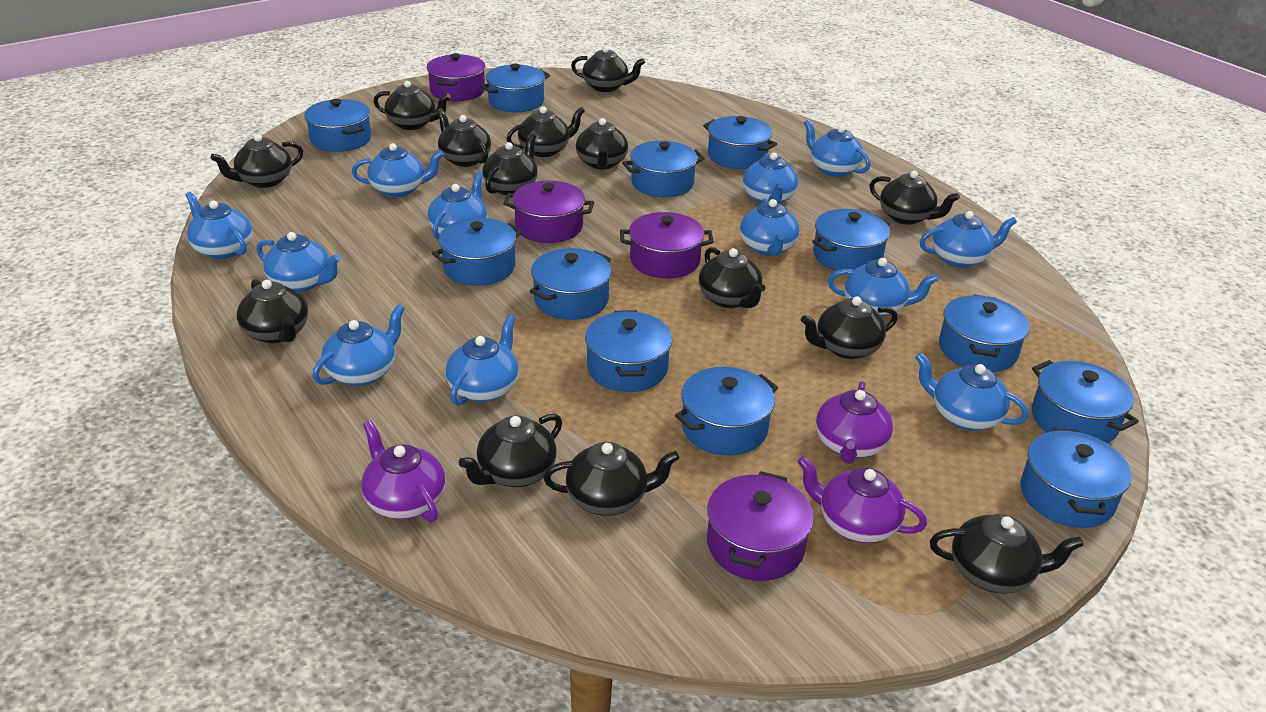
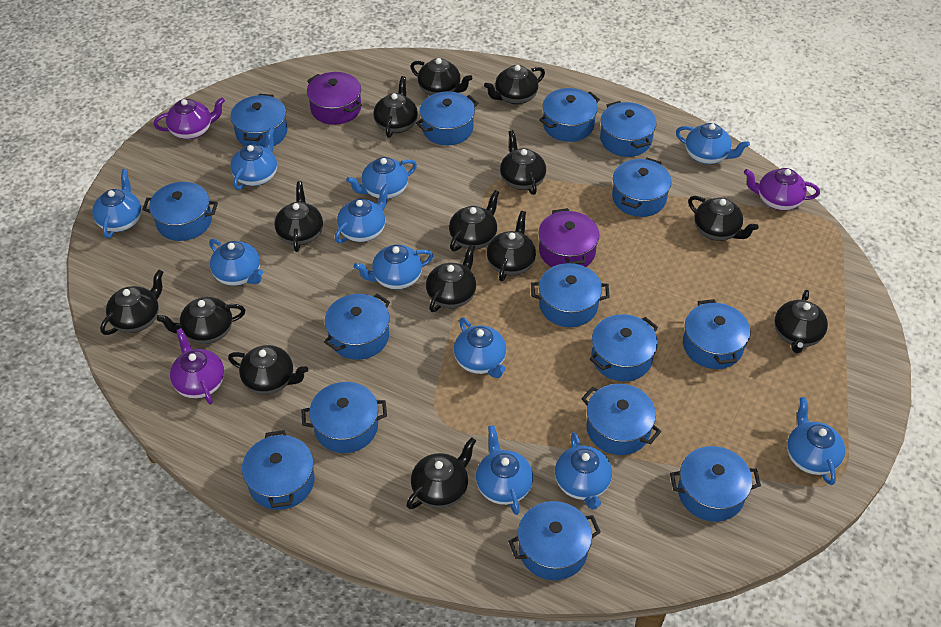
blue pot: 12 -> 15
blue teapot: 12 -> 11
purple pot: 4 -> 2

